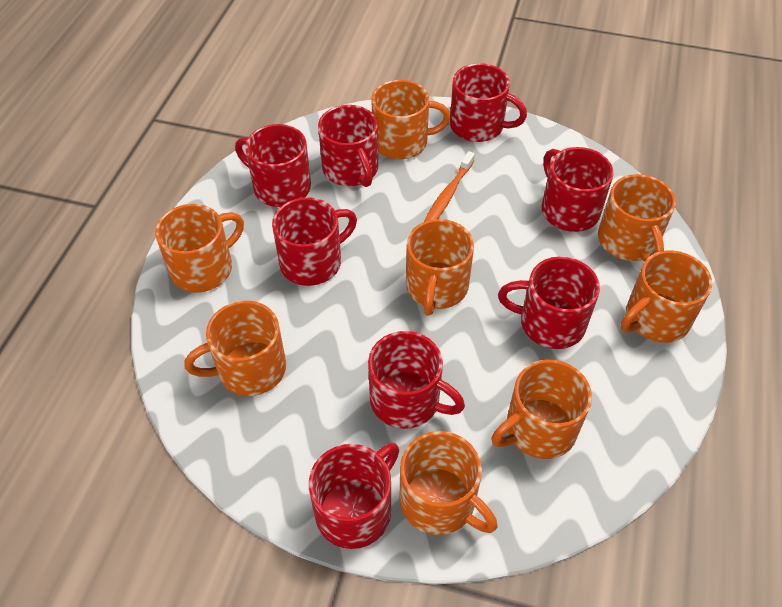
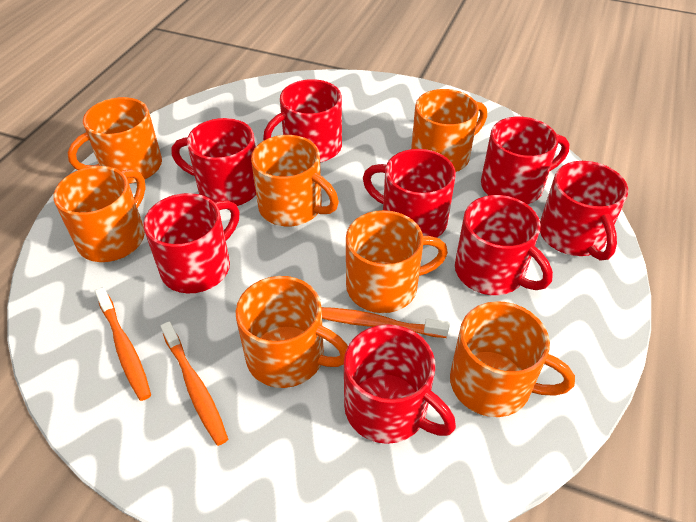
orange mug: 8 -> 7
orange toothbrush: 1 -> 3

